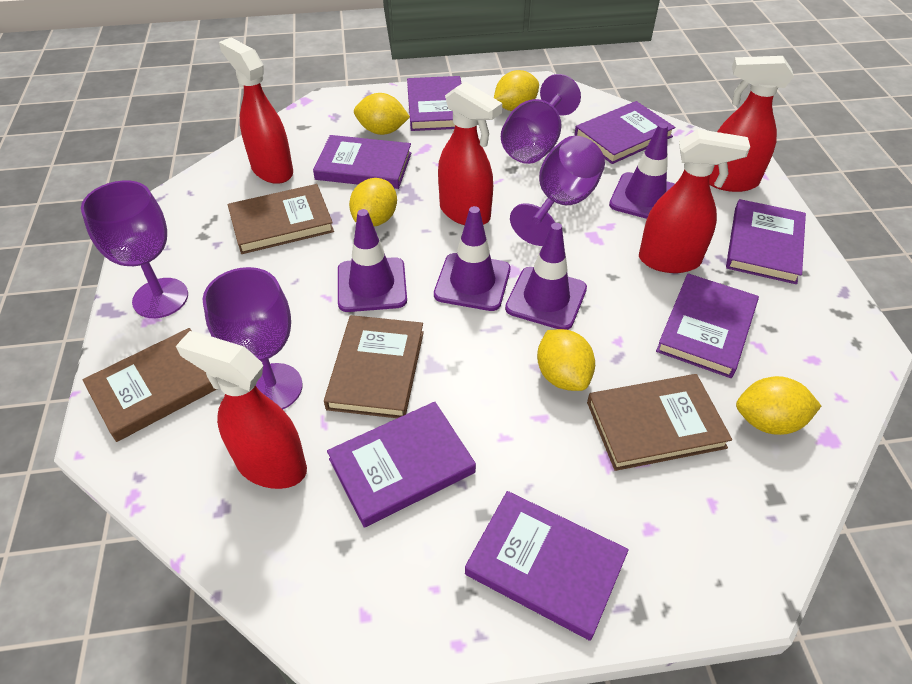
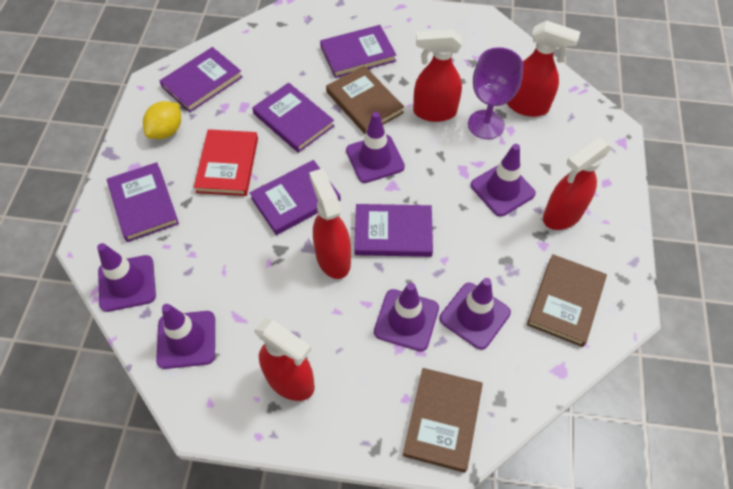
brown book: 4 -> 3
purple book: 7 -> 6
purple goblet: 4 -> 1
purple traffic cone: 4 -> 6
red book: 0 -> 1
yellow lemon: 5 -> 1

